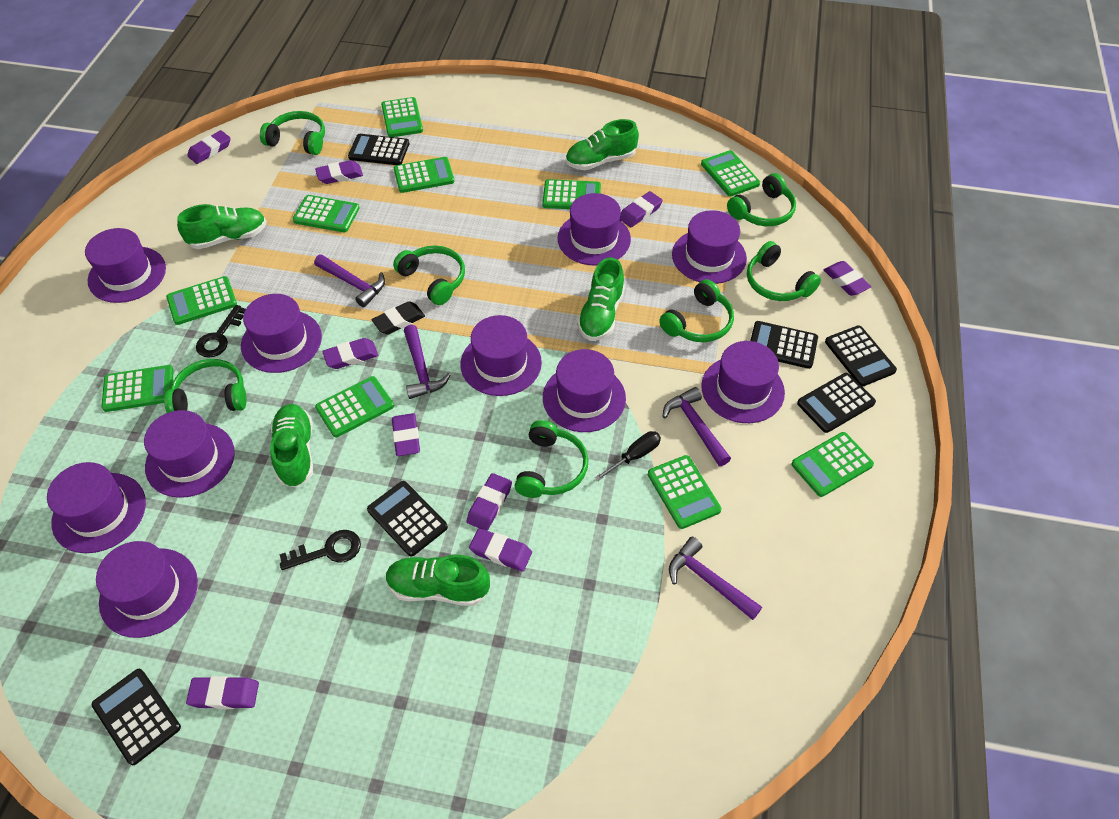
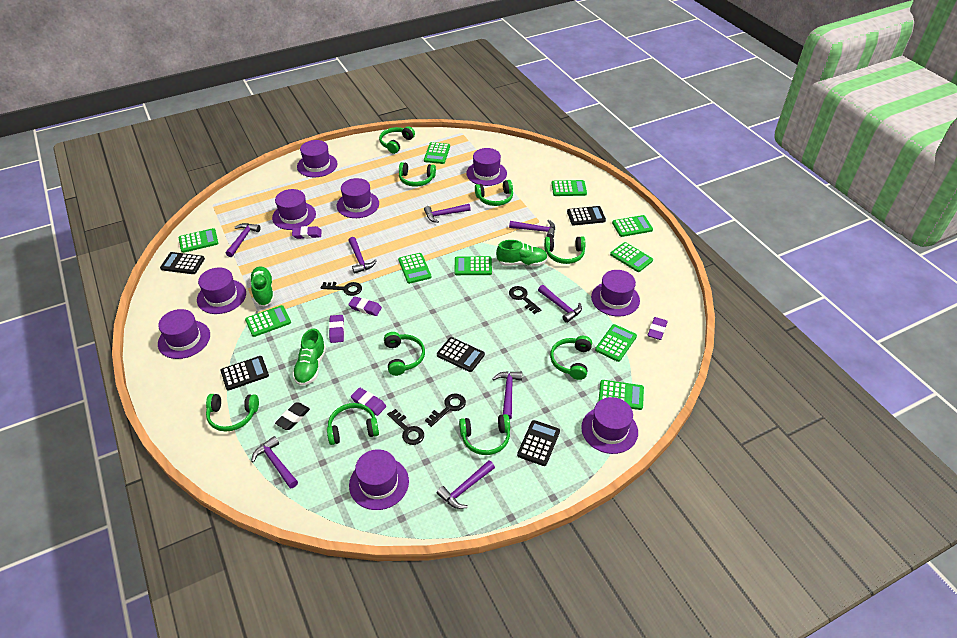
black calculator: 6 -> 5
black key: 2 -> 4
black screwdriver: 1 -> 0
green headphones: 7 -> 9
green shoe: 5 -> 3
purple eraser: 9 -> 5
purple hammer: 4 -> 8
purple hat: 10 -> 9

